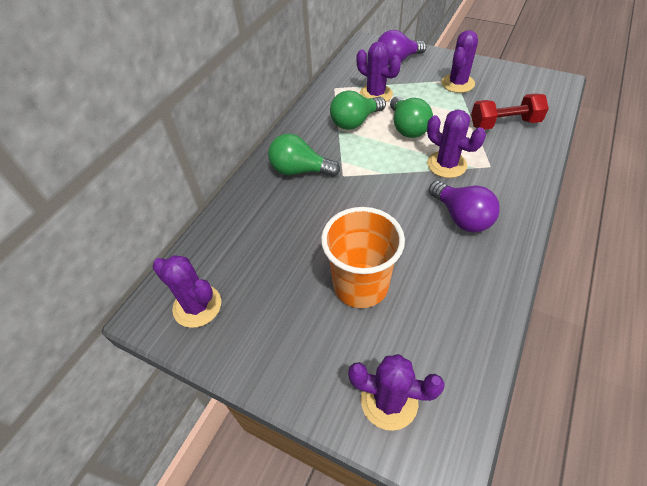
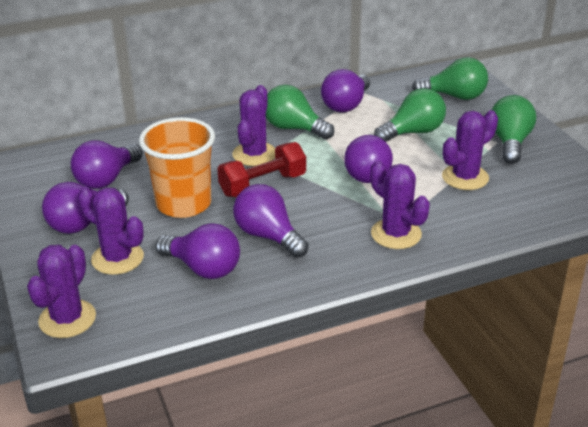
green light bulb: 3 -> 4
purple light bulb: 2 -> 6

